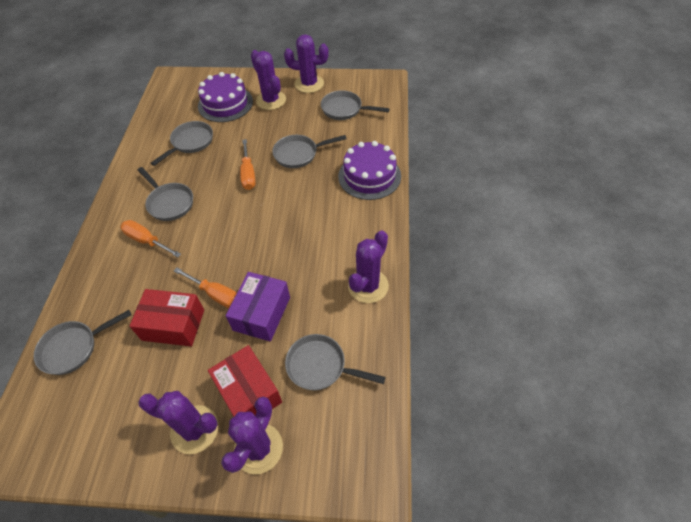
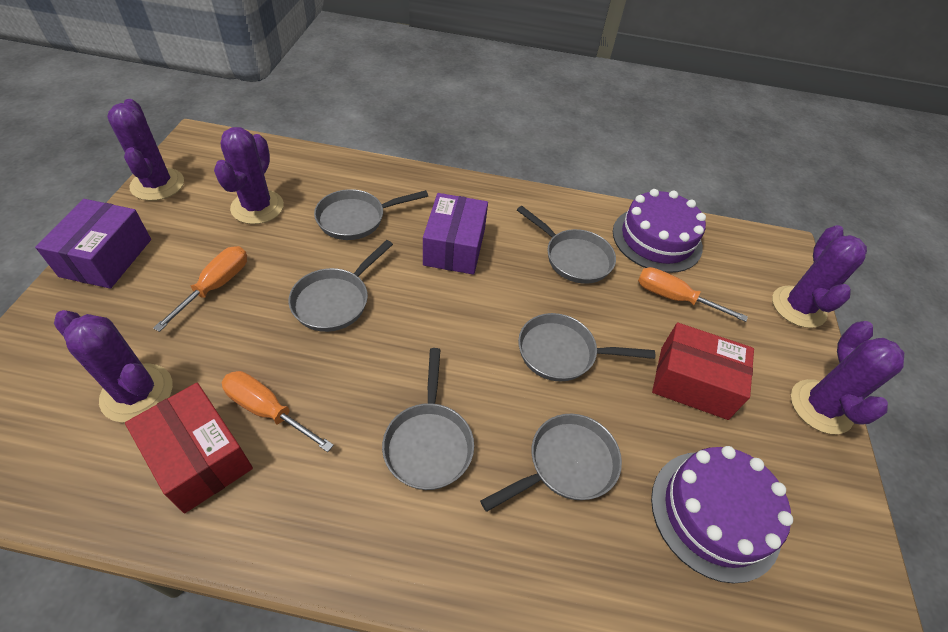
purple box: 1 -> 2

